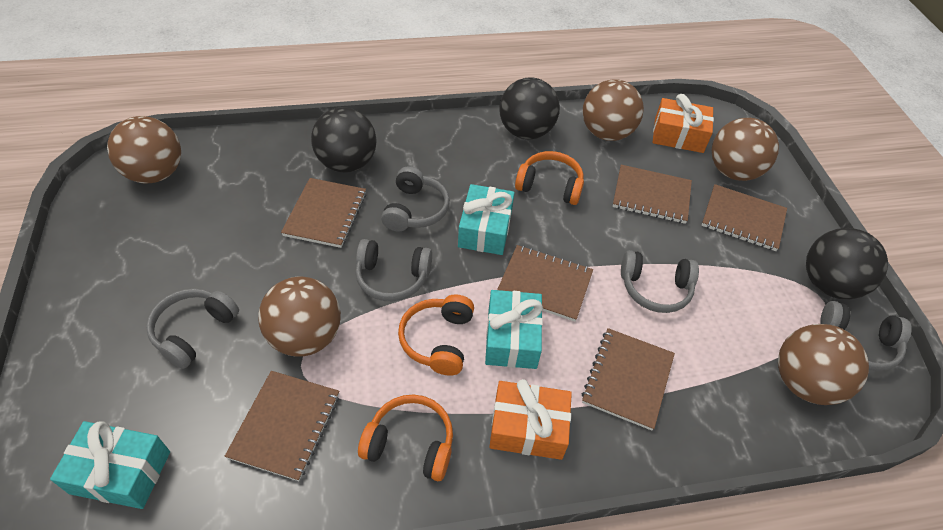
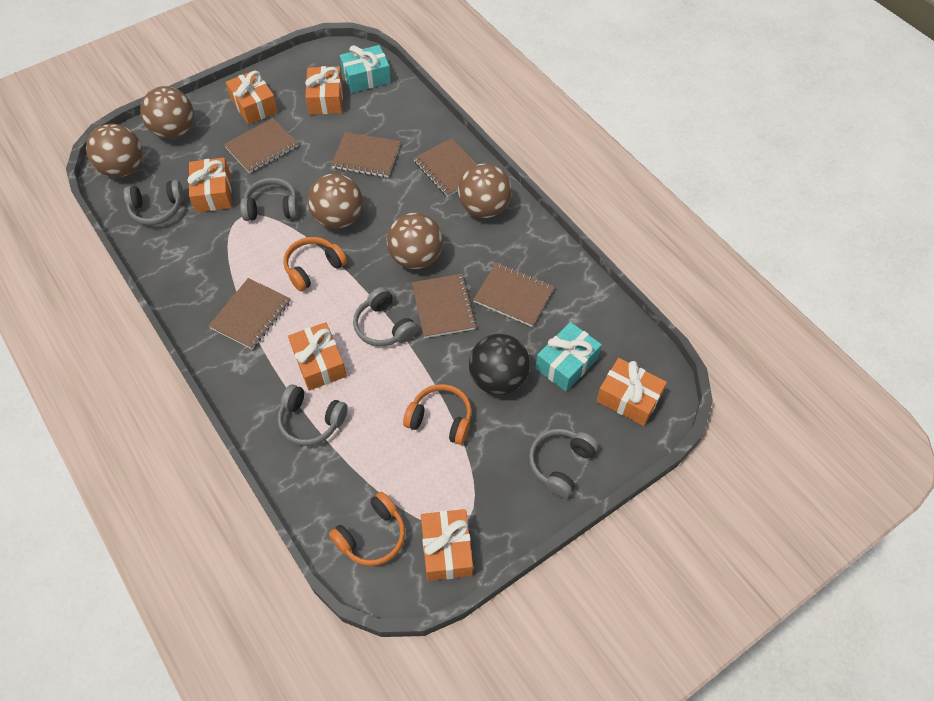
black ball: 3 -> 1
orange gift: 2 -> 6
turquoise gift: 3 -> 2

